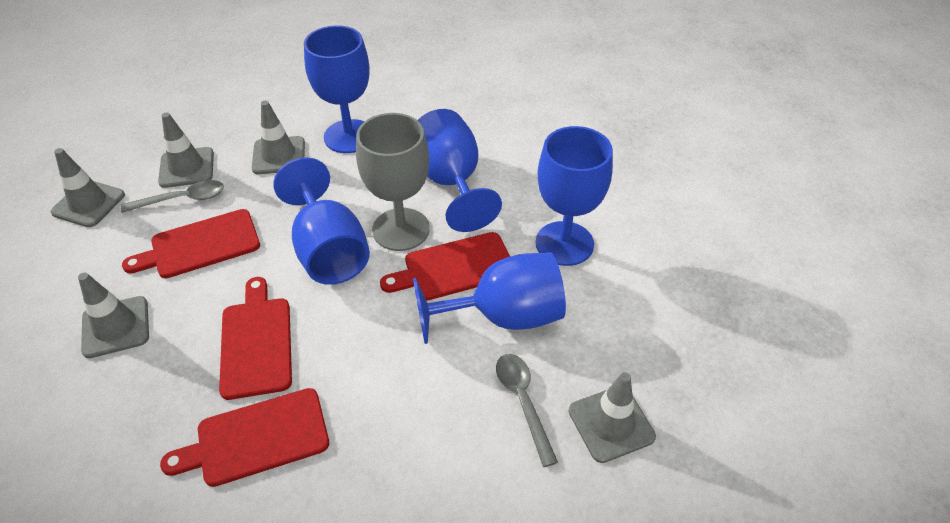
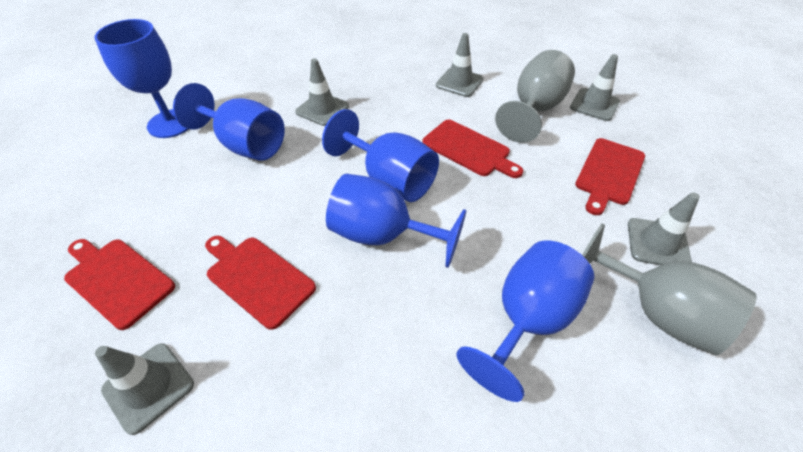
grey goblet: 1 -> 2
grey spoon: 2 -> 0

